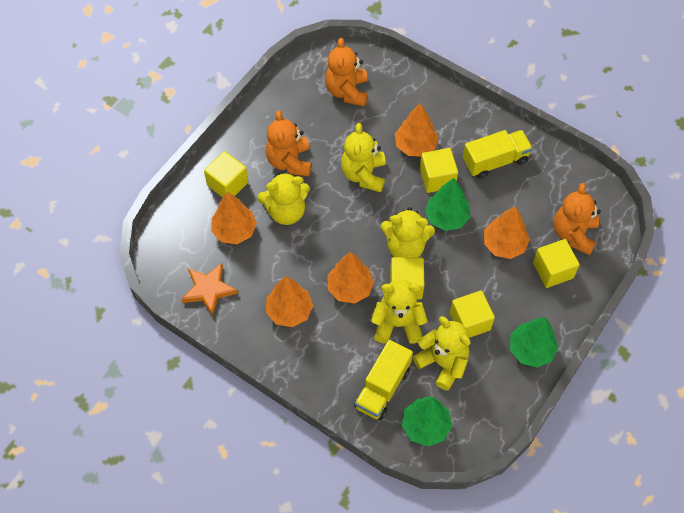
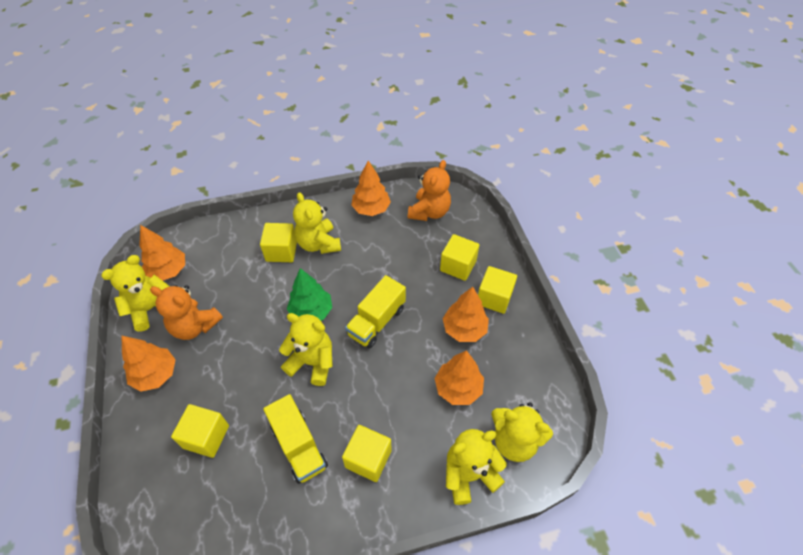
green tree: 3 -> 1
orange star: 1 -> 0
orange teddy bear: 3 -> 2

